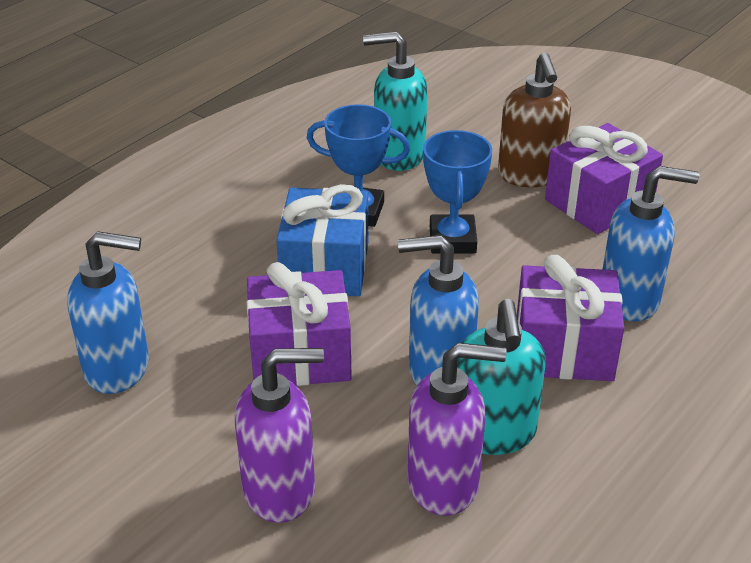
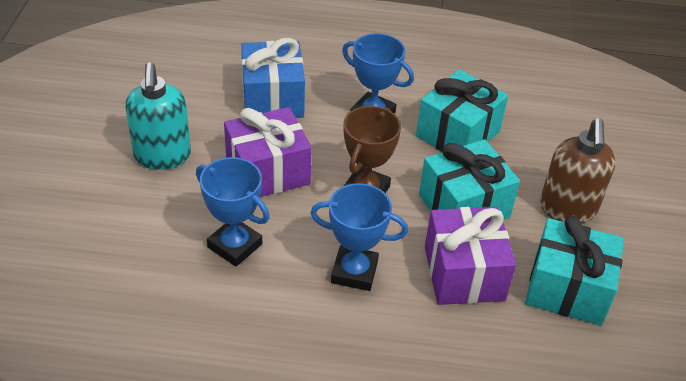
blue soap dispenser: 3 -> 0
blue trophy: 2 -> 3
brown trophy: 0 -> 1
purple gift: 3 -> 2
purple soap dispenser: 2 -> 0
turquoise gift: 0 -> 3
turquoise soap dispenser: 2 -> 1

